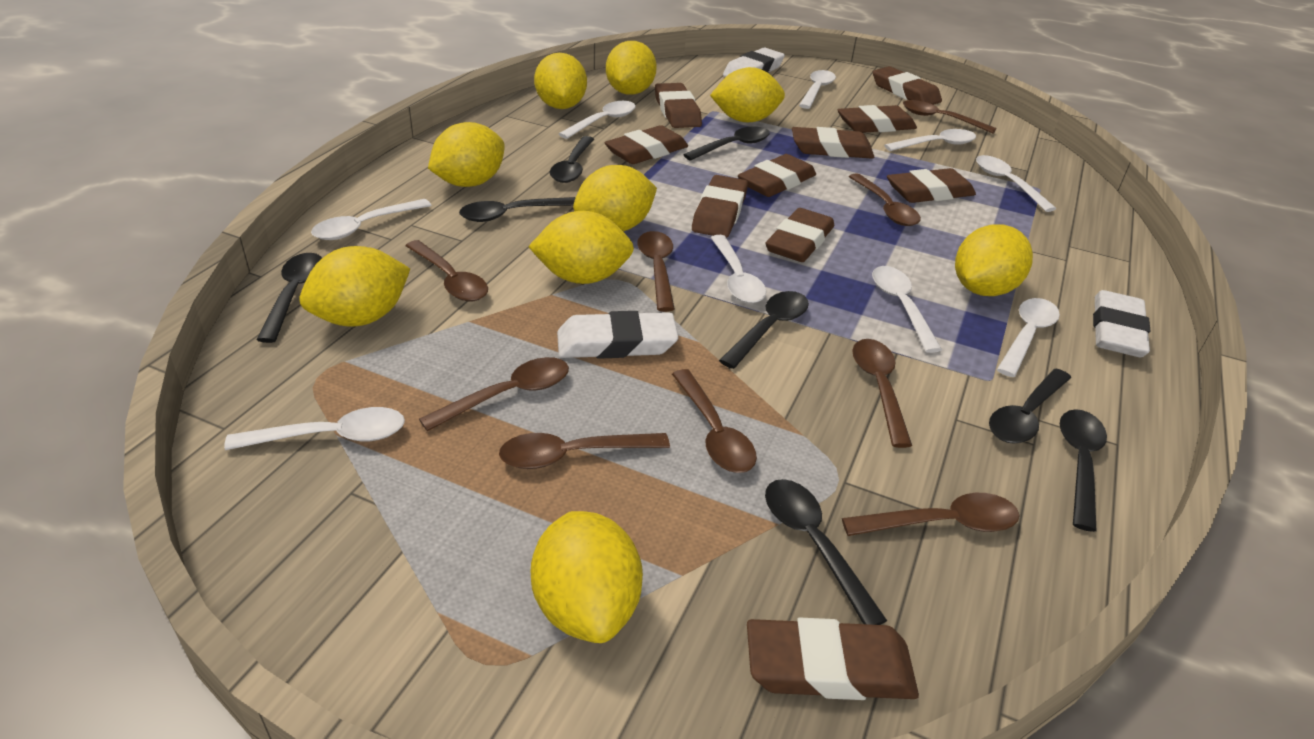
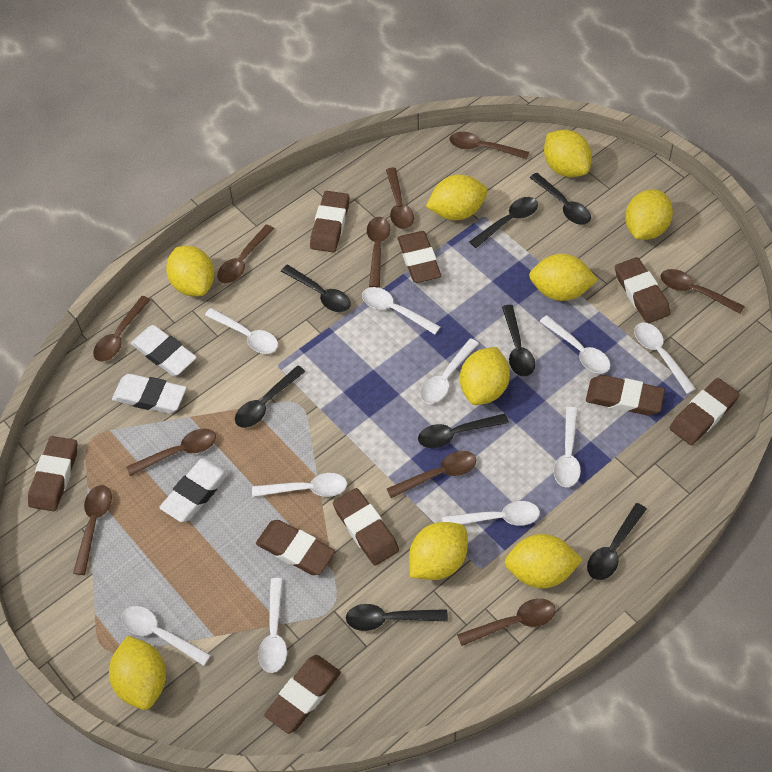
brown eraser: 10 -> 9
brown spoon: 9 -> 10
white spoon: 9 -> 10

